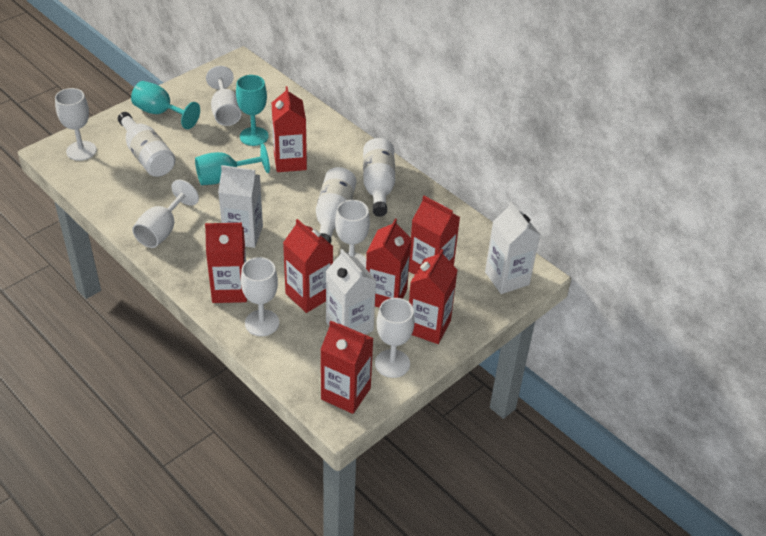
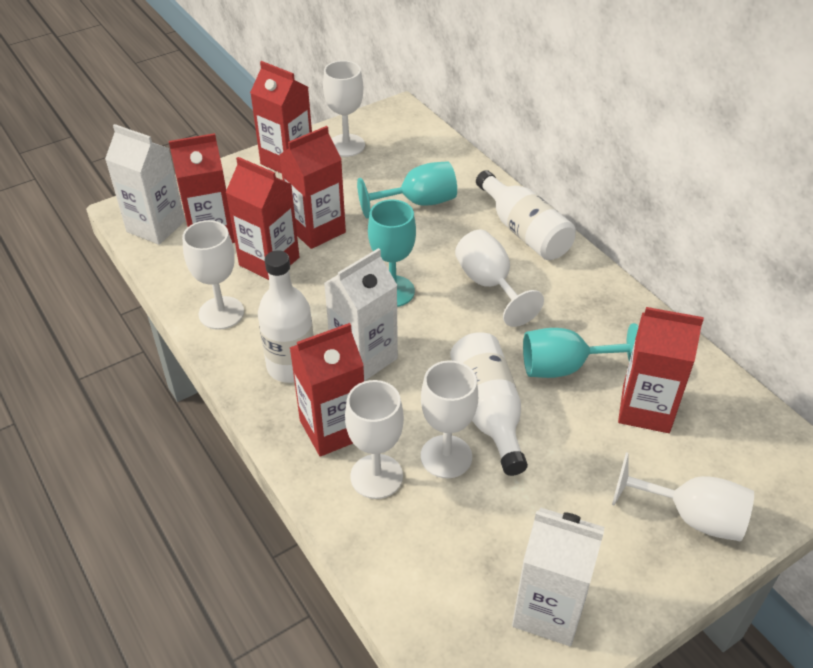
red carton: 7 -> 6

